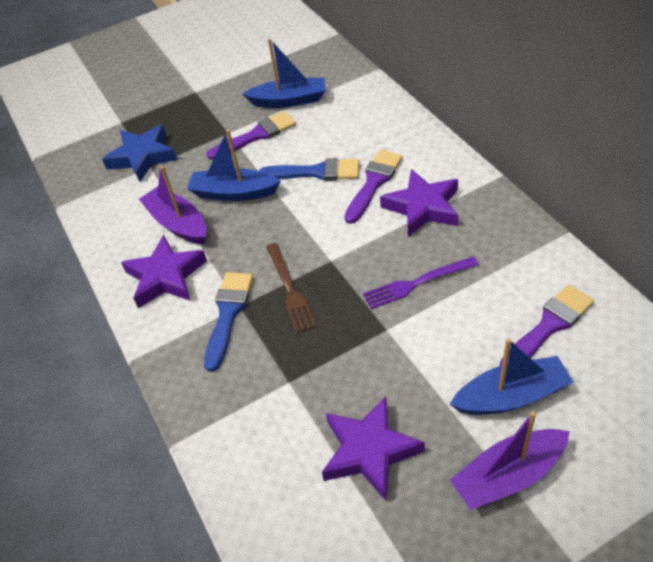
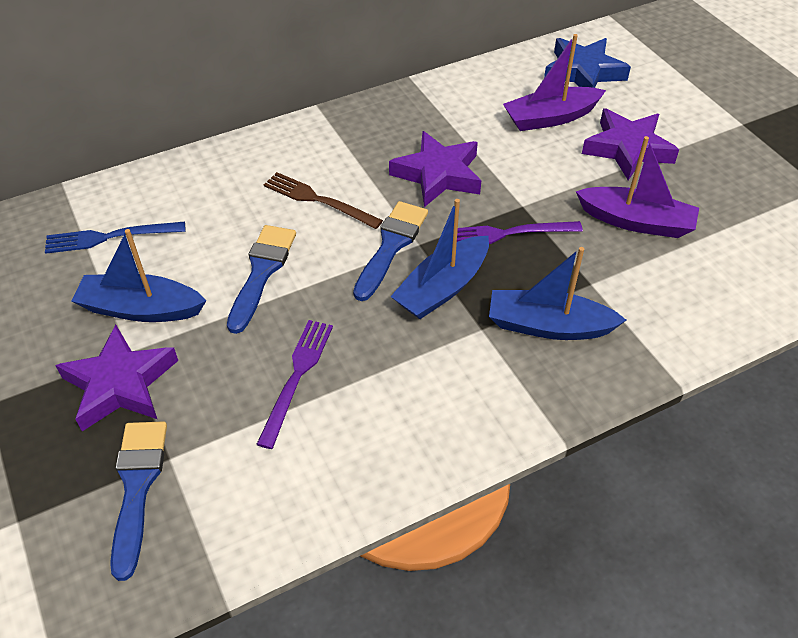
blue brush: 2 -> 3
blue fork: 0 -> 1
purple brush: 3 -> 0
purple fork: 1 -> 2

